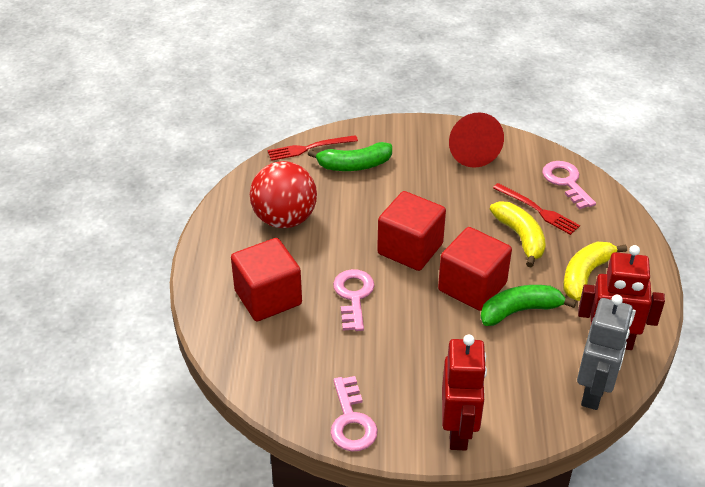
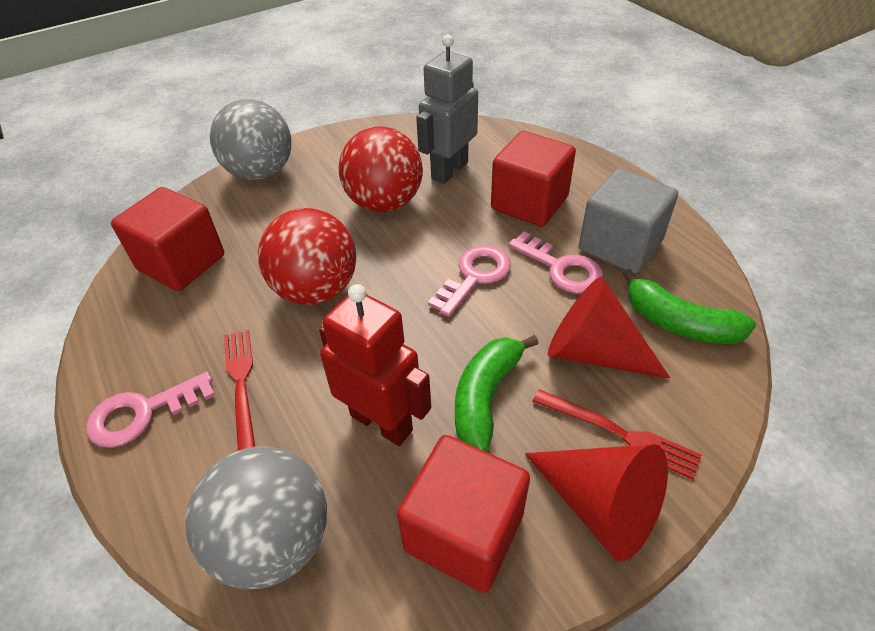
grey ball: 0 -> 2
grey cube: 0 -> 1
red ball: 1 -> 2
red cone: 1 -> 2
red robot: 2 -> 1
yellow banana: 2 -> 0

